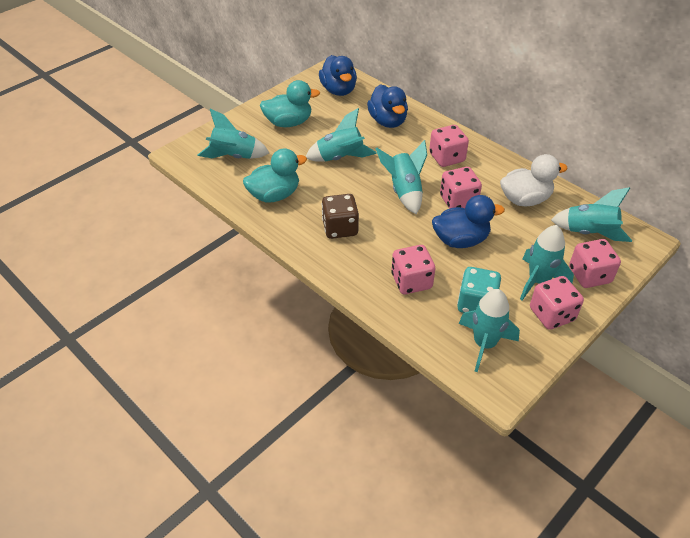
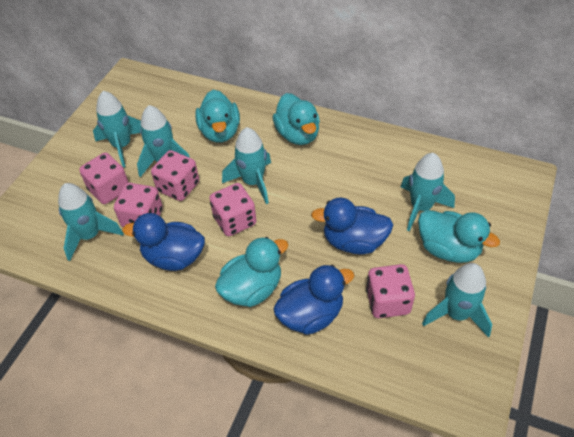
brown dice: 1 -> 0
turquoise dice: 1 -> 0
turquoise duck: 2 -> 4
white duck: 1 -> 0

